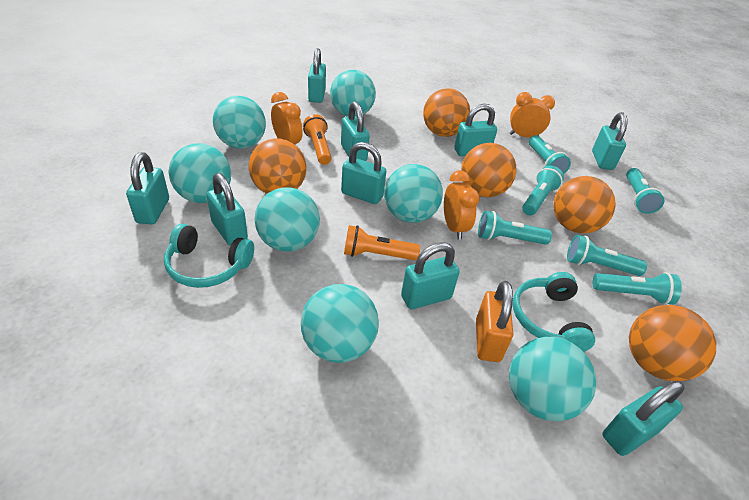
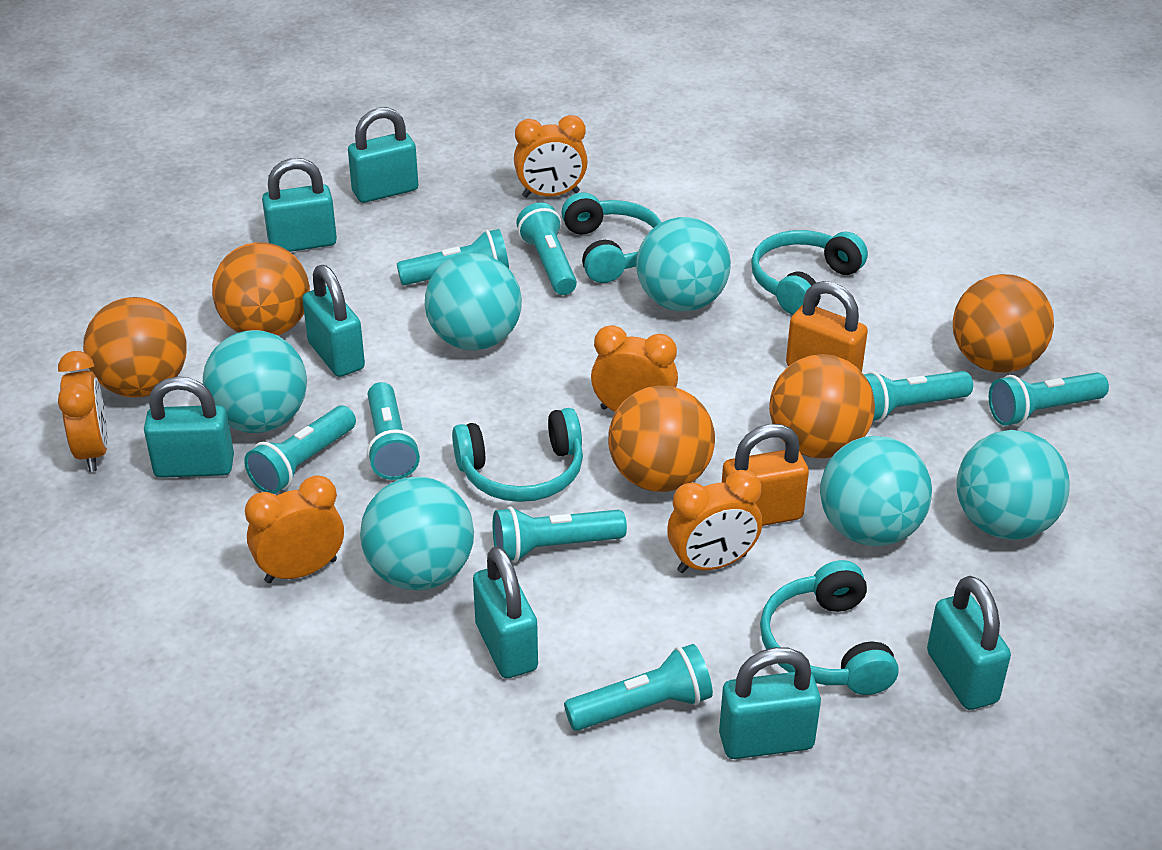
orange clock: 3 -> 5
orange flashlight: 2 -> 0
orange padlock: 1 -> 2
turquoise ball: 7 -> 6
turquoise flashlight: 6 -> 8
turquoise headphones: 2 -> 4
turquoise padlock: 9 -> 7

